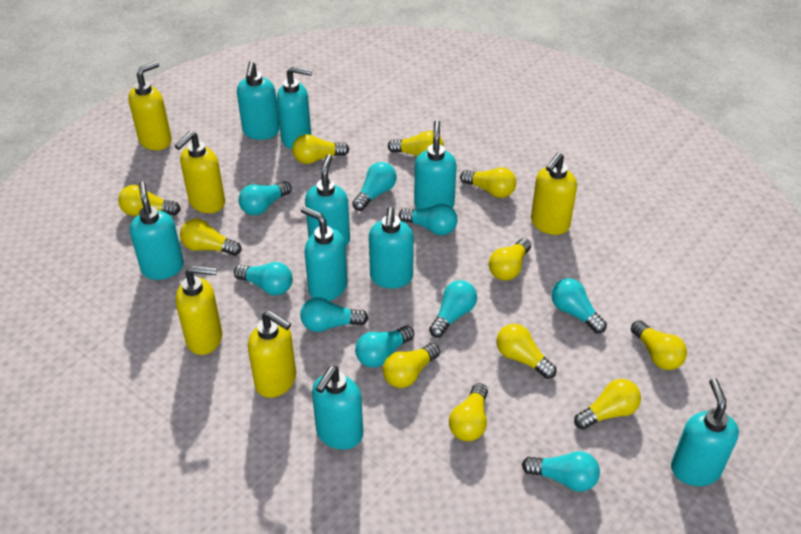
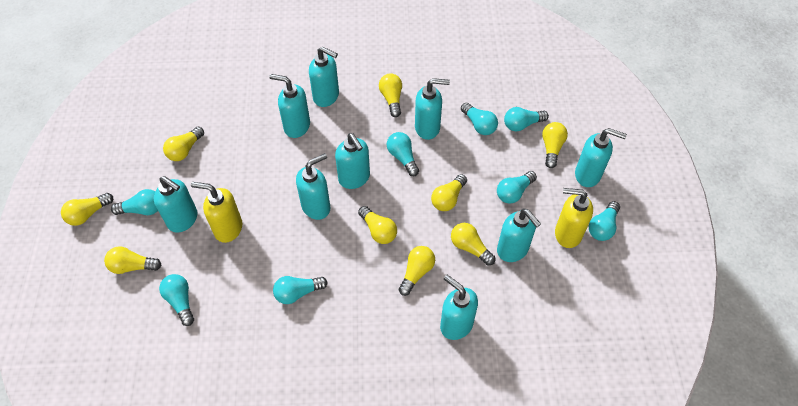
turquoise light bulb: 9 -> 8
yellow light bulb: 11 -> 9
yellow soap dispenser: 5 -> 2

